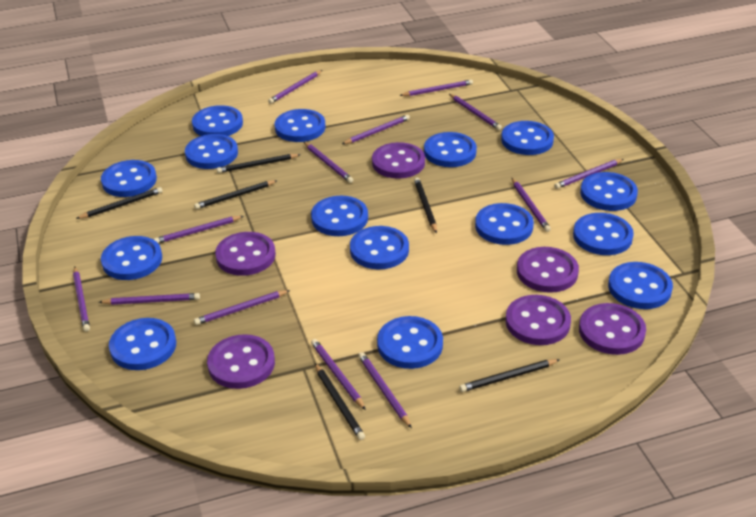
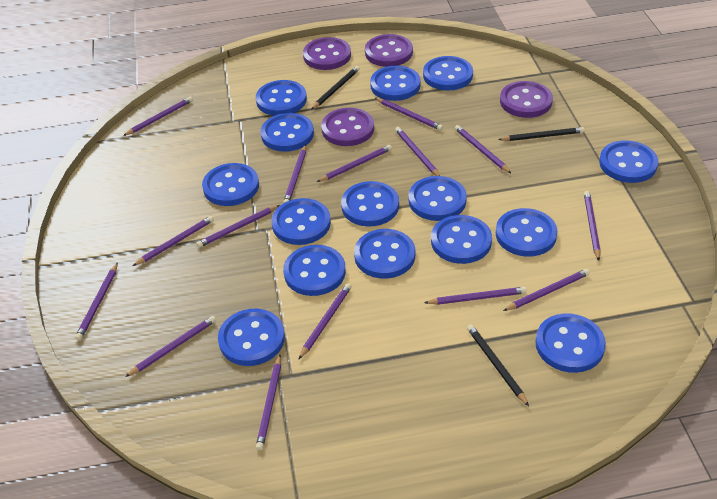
black pencil: 6 -> 3
purple button: 6 -> 4
purple pencil: 13 -> 15

